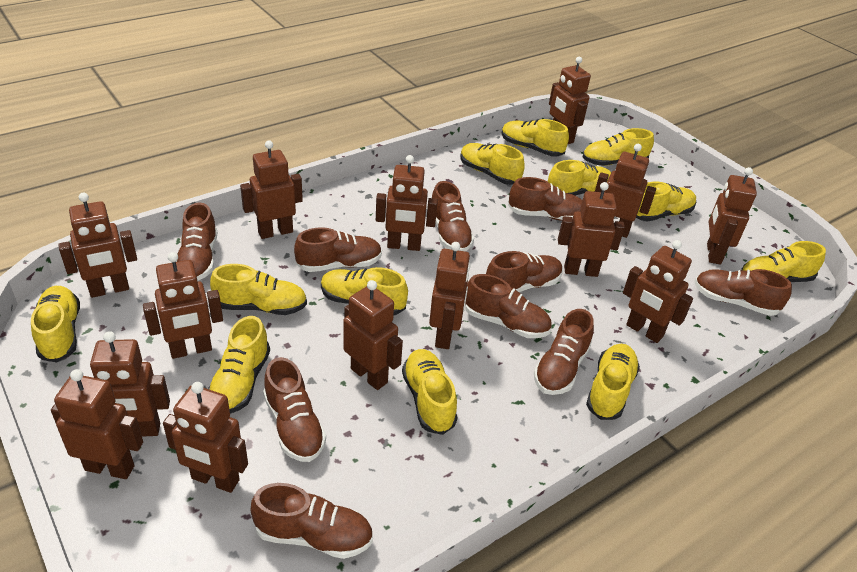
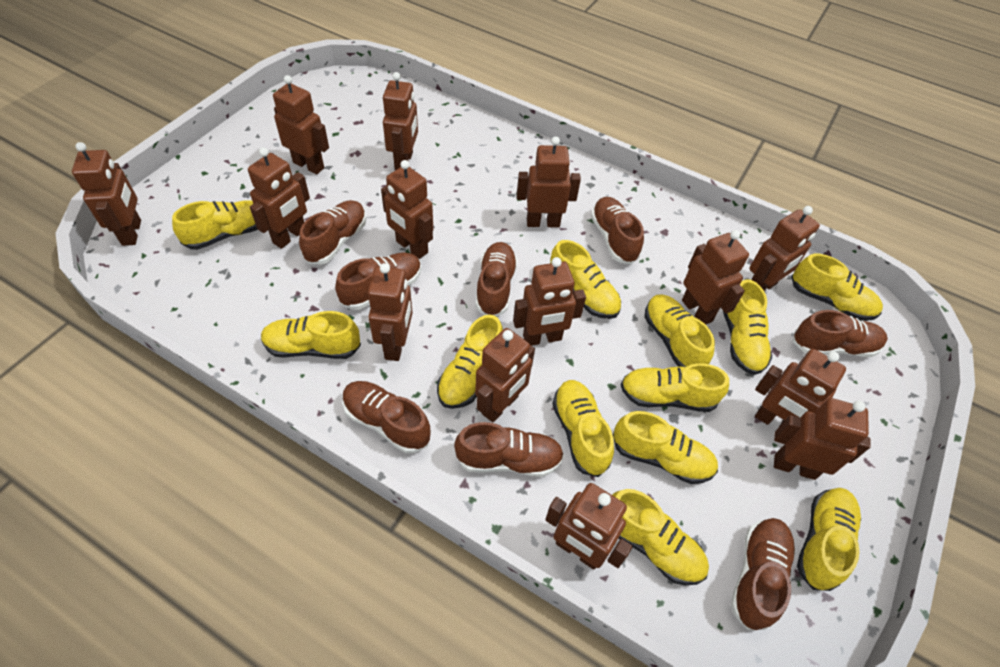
brown shoe: 10 -> 8

